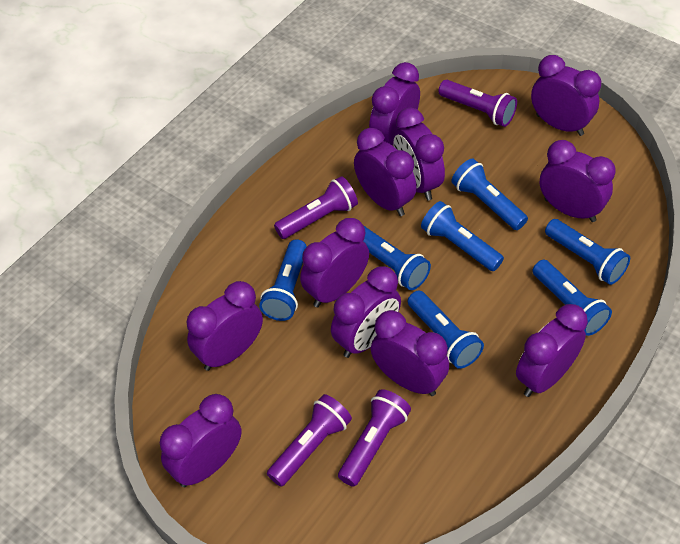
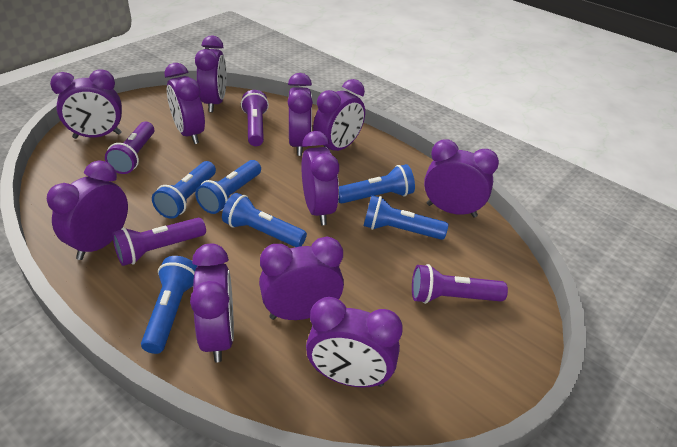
blue flashlight: 7 -> 6

